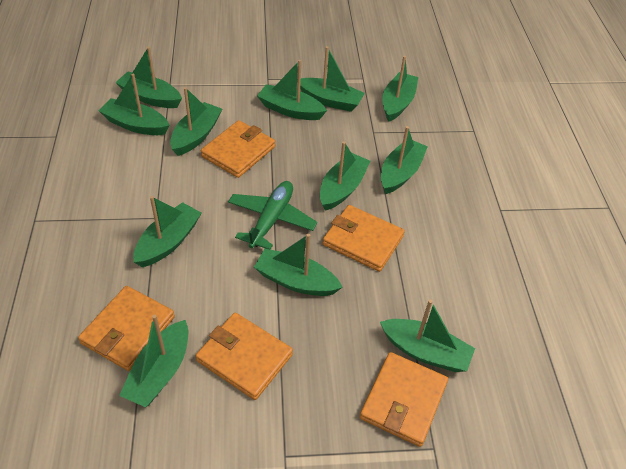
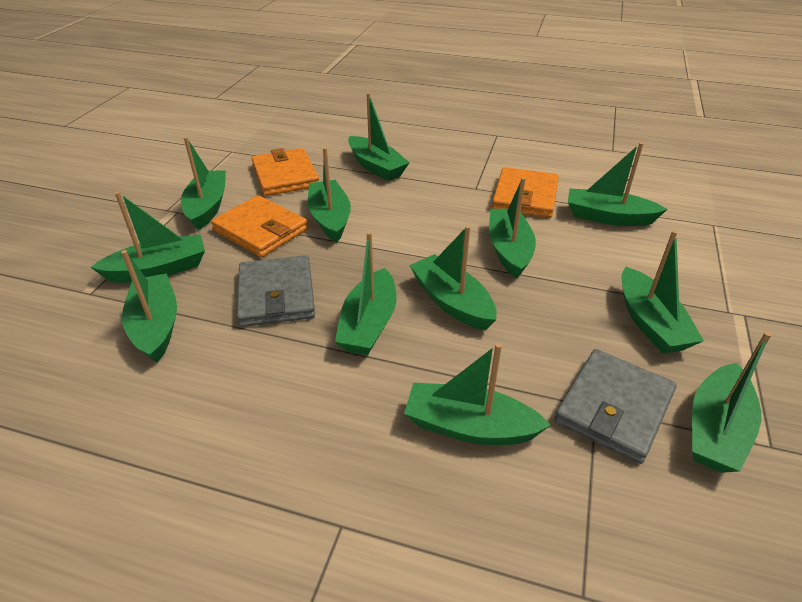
green plane: 1 -> 0
grey wallet: 0 -> 2
orange wallet: 5 -> 3

